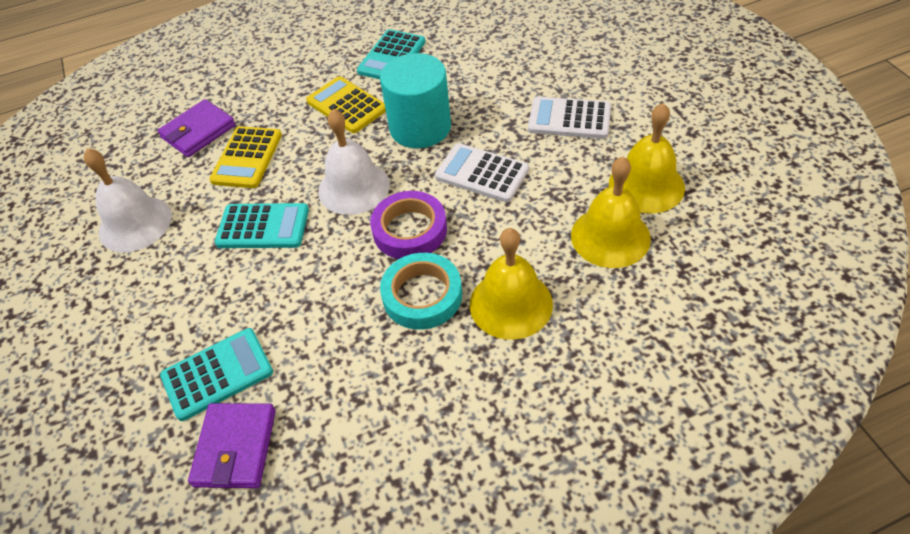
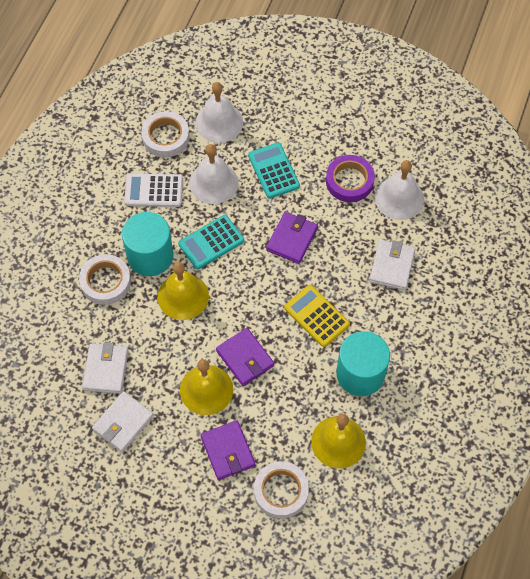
purple wallet: 2 -> 3
turquoise calculator: 3 -> 2
turquoise cylinder: 1 -> 2
turquoise tape: 1 -> 0
white bell: 2 -> 3
white calculator: 2 -> 1
white tape: 0 -> 3
white wallet: 0 -> 3
yellow calculator: 2 -> 1

